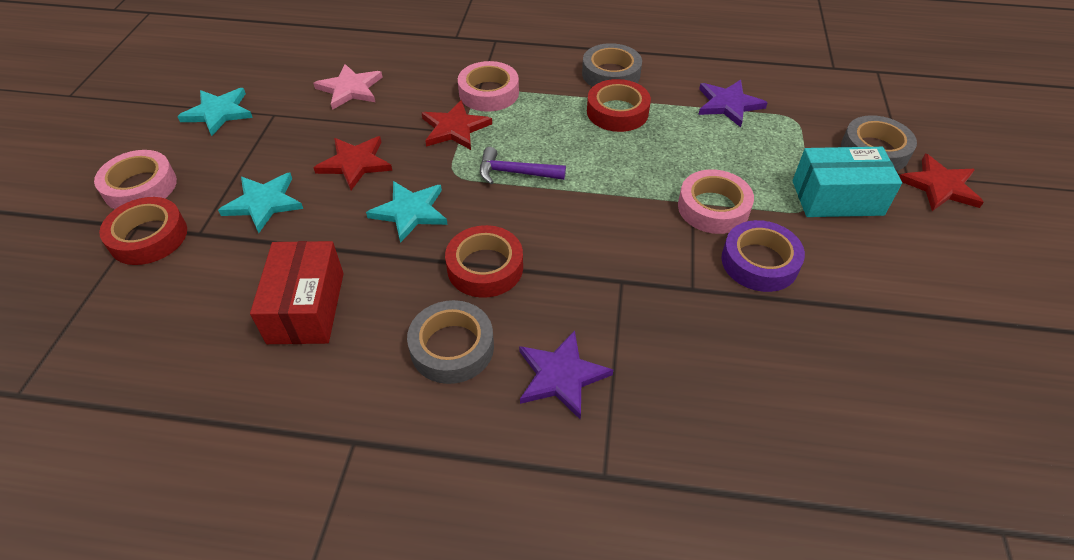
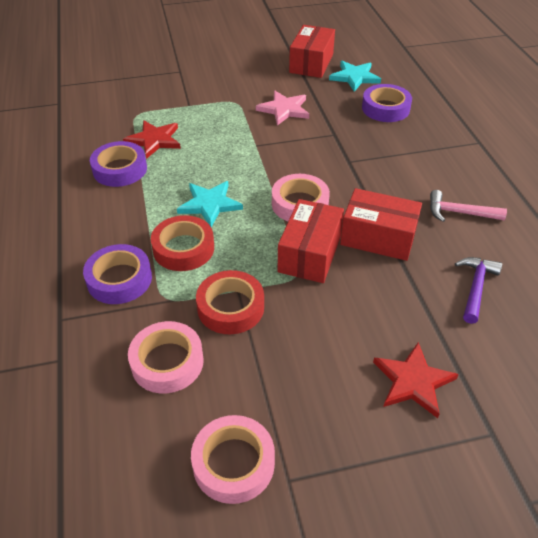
grey tape: 3 -> 0
pink hammer: 0 -> 1
purple star: 2 -> 0
purple tape: 1 -> 3
red box: 1 -> 3
red star: 3 -> 2
red tape: 3 -> 2
turquoise box: 1 -> 0
turquoise star: 3 -> 2

